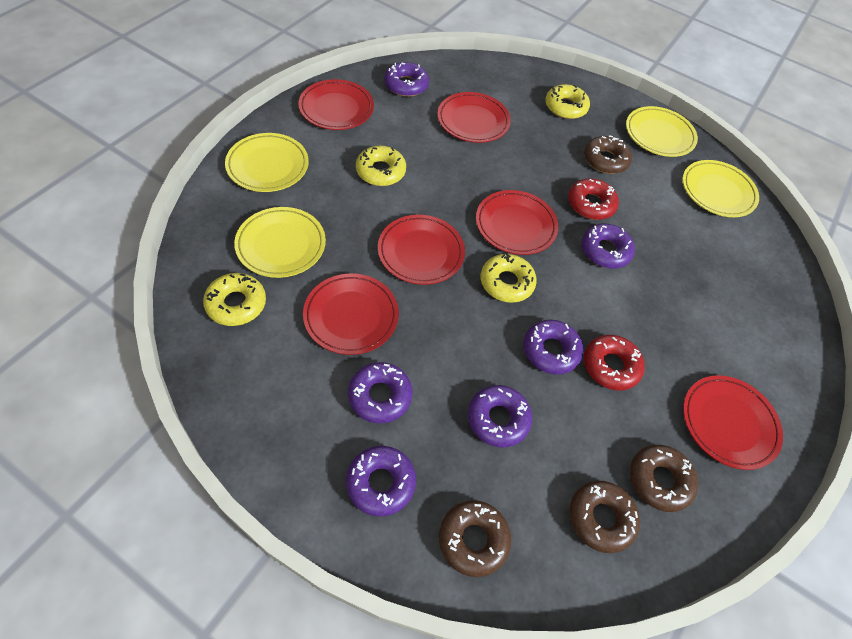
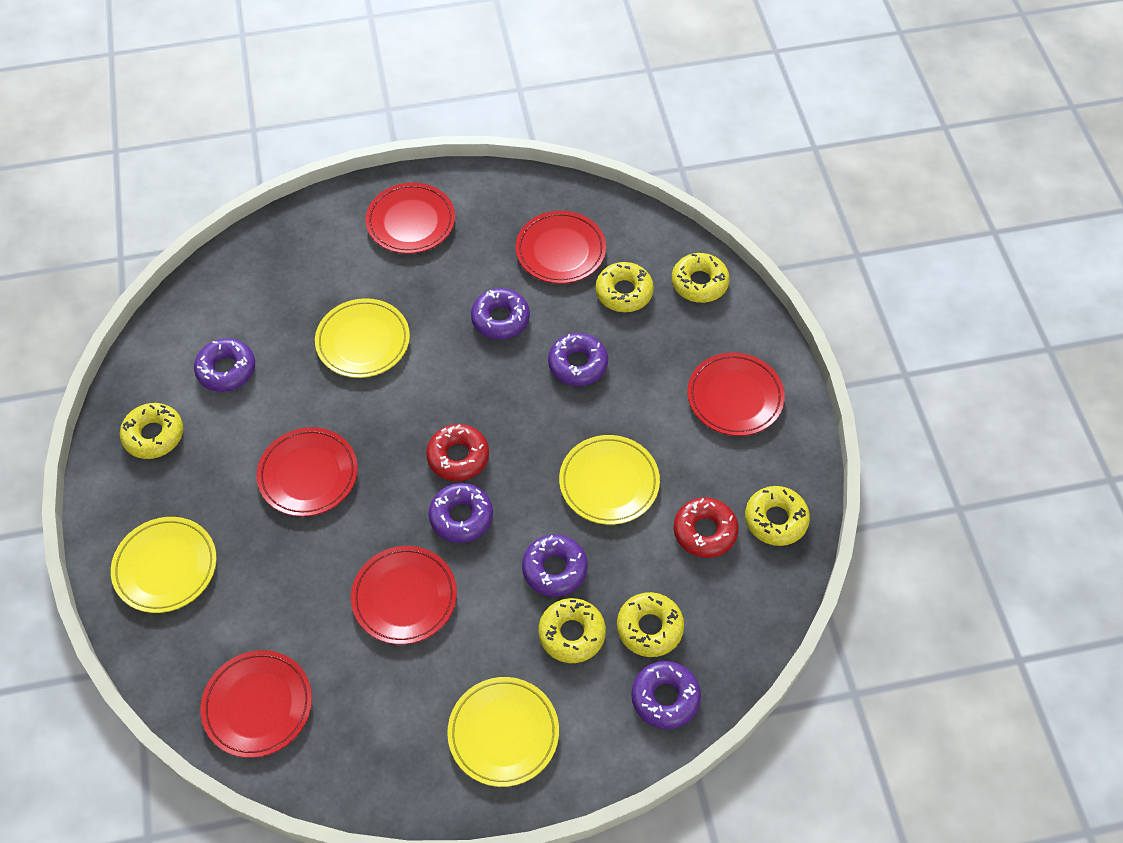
brown donut: 4 -> 0
yellow donut: 4 -> 6

